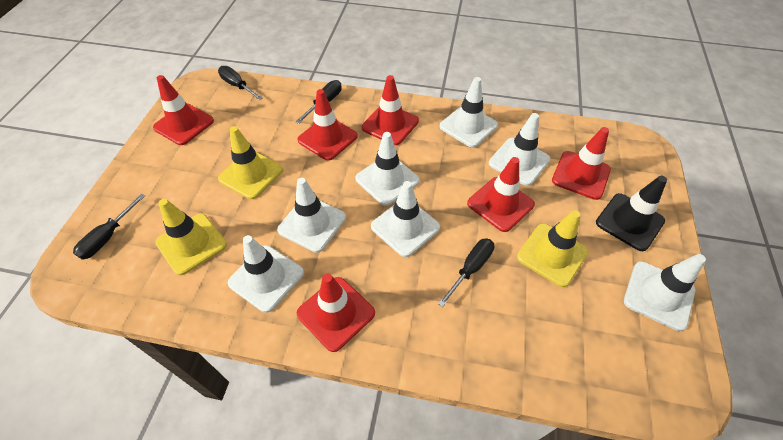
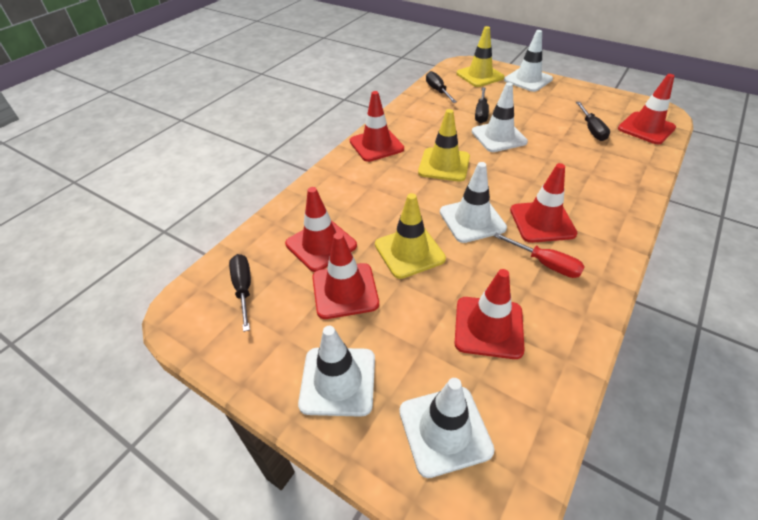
black traffic cone: 1 -> 0
red screwdriver: 0 -> 1
white traffic cone: 7 -> 5

